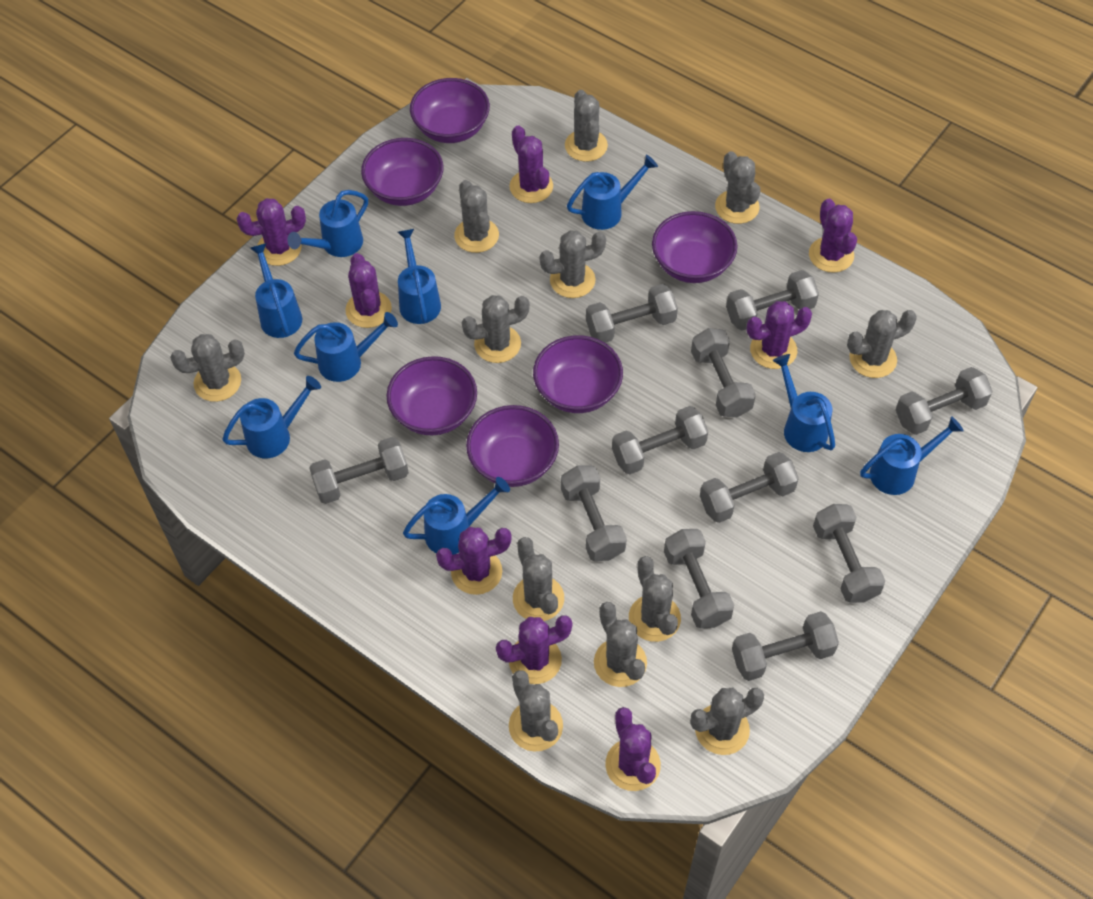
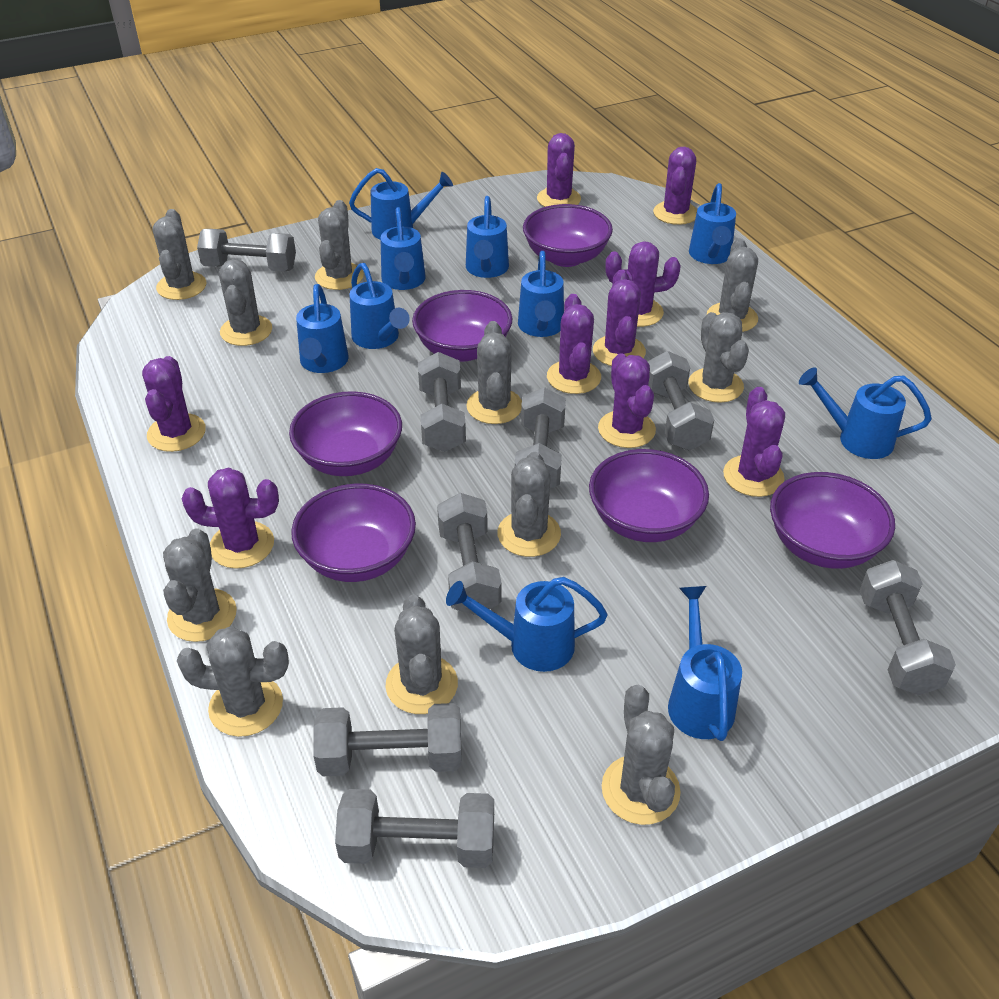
blue watering can: 9 -> 10
grey cactus: 12 -> 11
grey dumbbell: 11 -> 8
purple cactus: 8 -> 9

